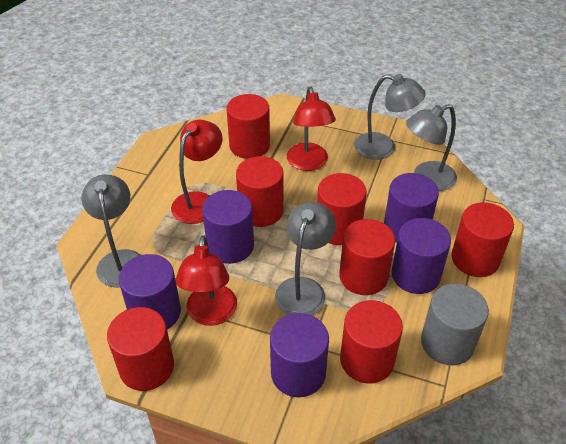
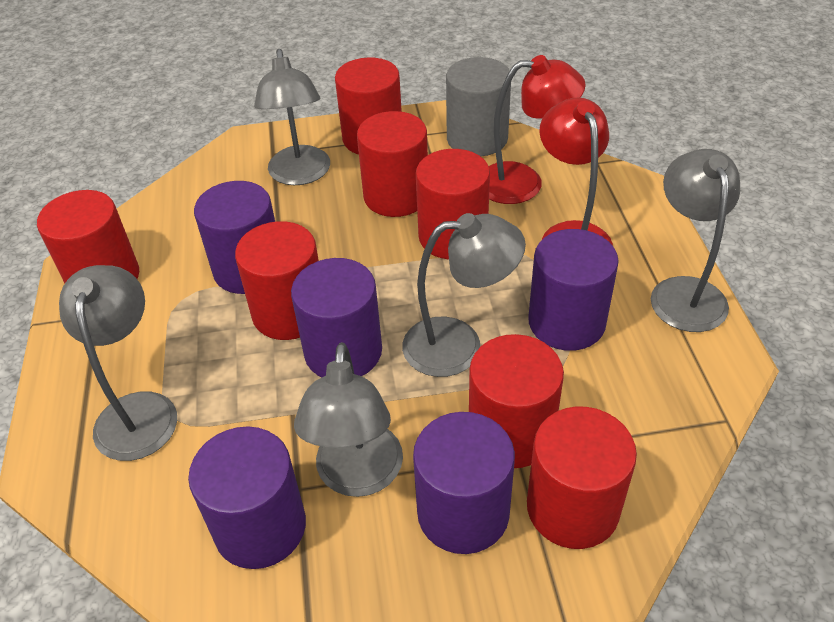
grey lamp: 4 -> 5
red lamp: 3 -> 2

